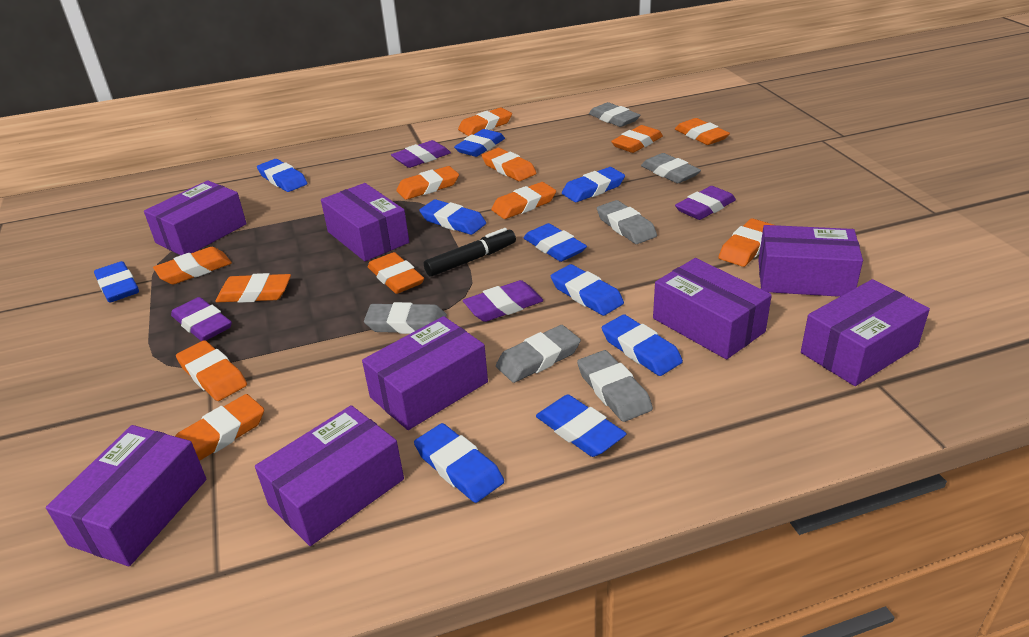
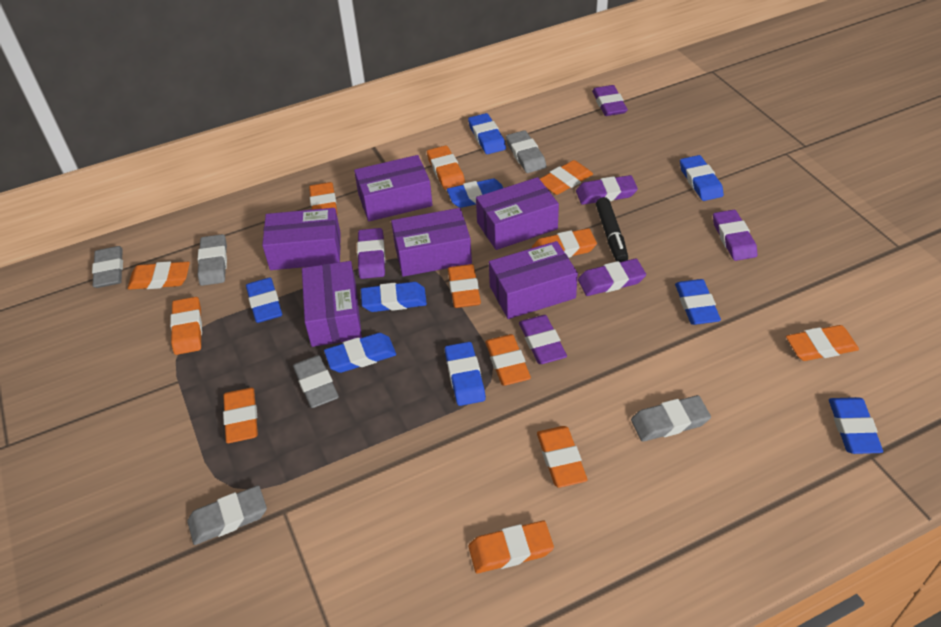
blue eraser: 10 -> 9
purple box: 8 -> 6
purple eraser: 4 -> 6

